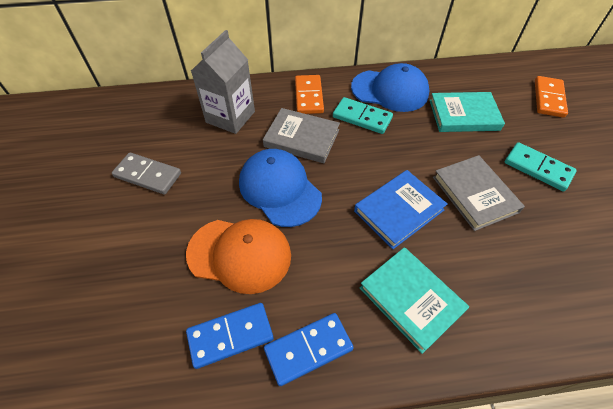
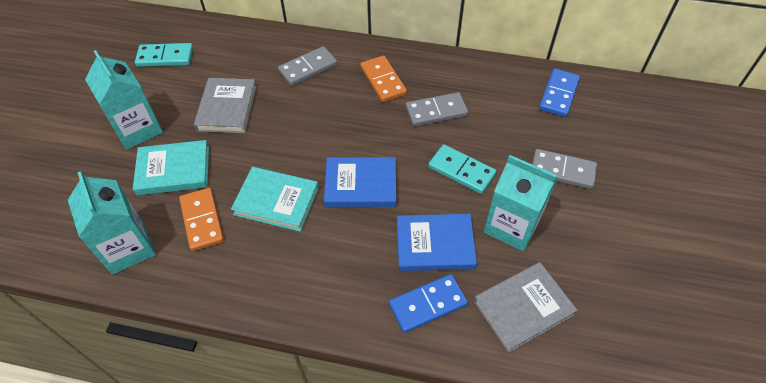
blue book: 1 -> 2
blue cap: 2 -> 0
grey carton: 1 -> 0
grey domino: 1 -> 3
orange cap: 1 -> 0
turquoise carton: 0 -> 3

